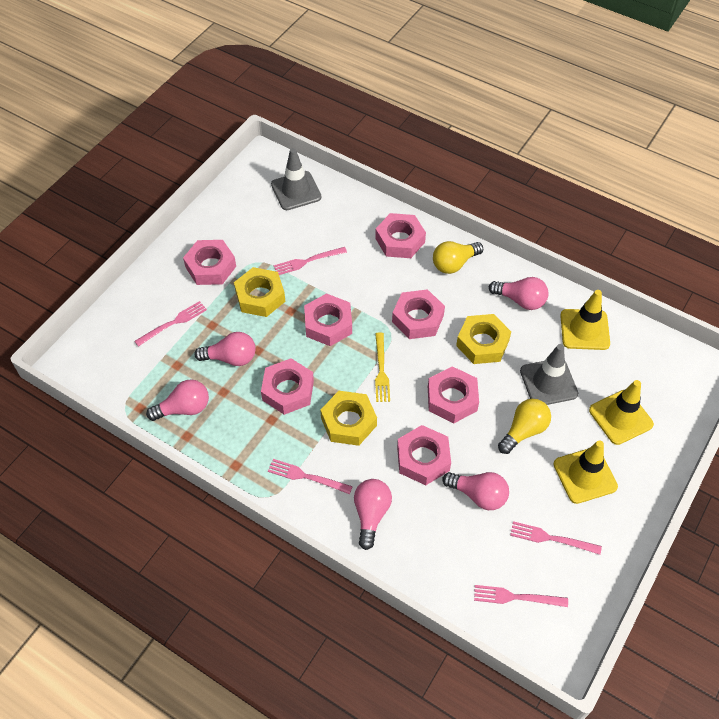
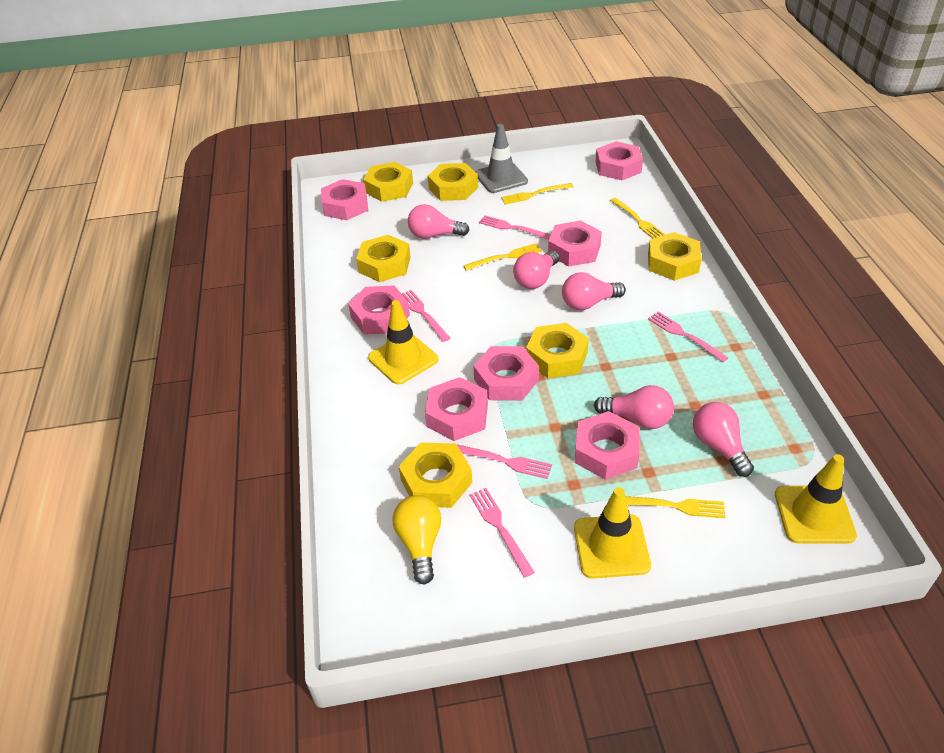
grey traffic cone: 2 -> 1
yellow fork: 1 -> 4
yellow light bulb: 2 -> 1
yellow nut: 3 -> 6

